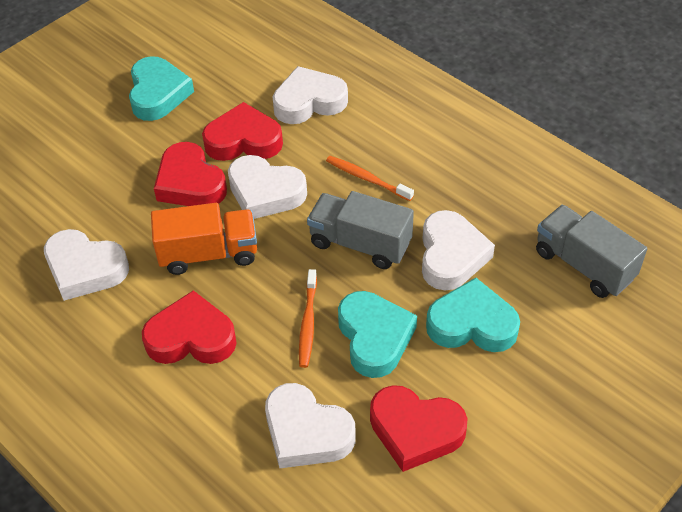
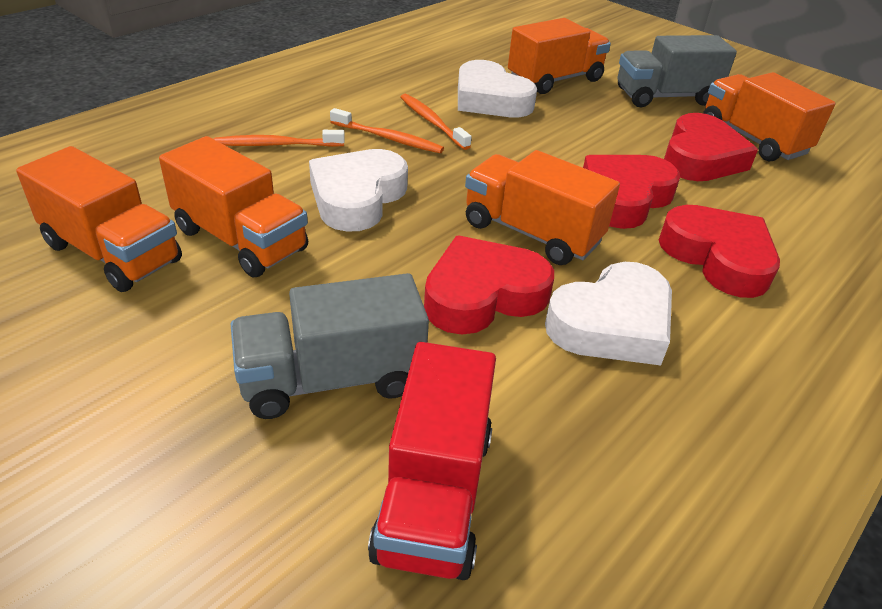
orange toothbrush: 2 -> 3
orange truck: 1 -> 5
red truck: 0 -> 1
turquoise heart: 3 -> 0
white heart: 5 -> 3

